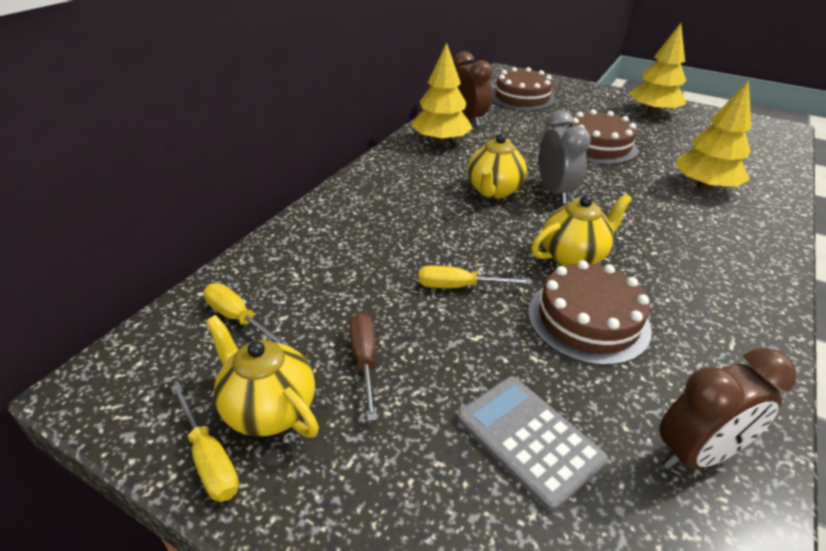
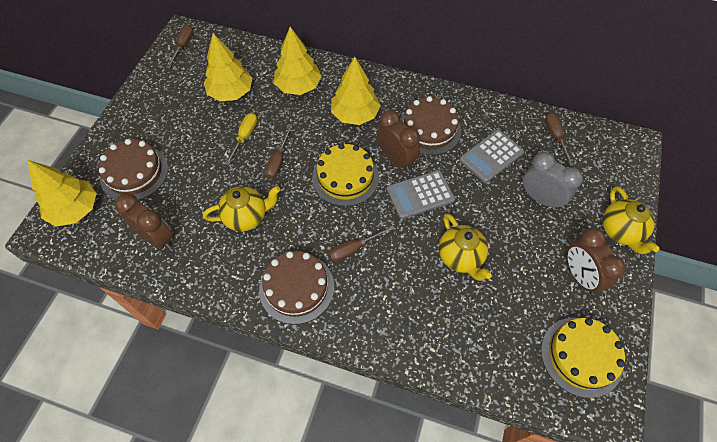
brown clock: 2 -> 3
brown screwdriver: 1 -> 4
grey calculator: 1 -> 2
yellow cake: 0 -> 2
yellow screwdriver: 3 -> 1
yellow tree: 3 -> 4

